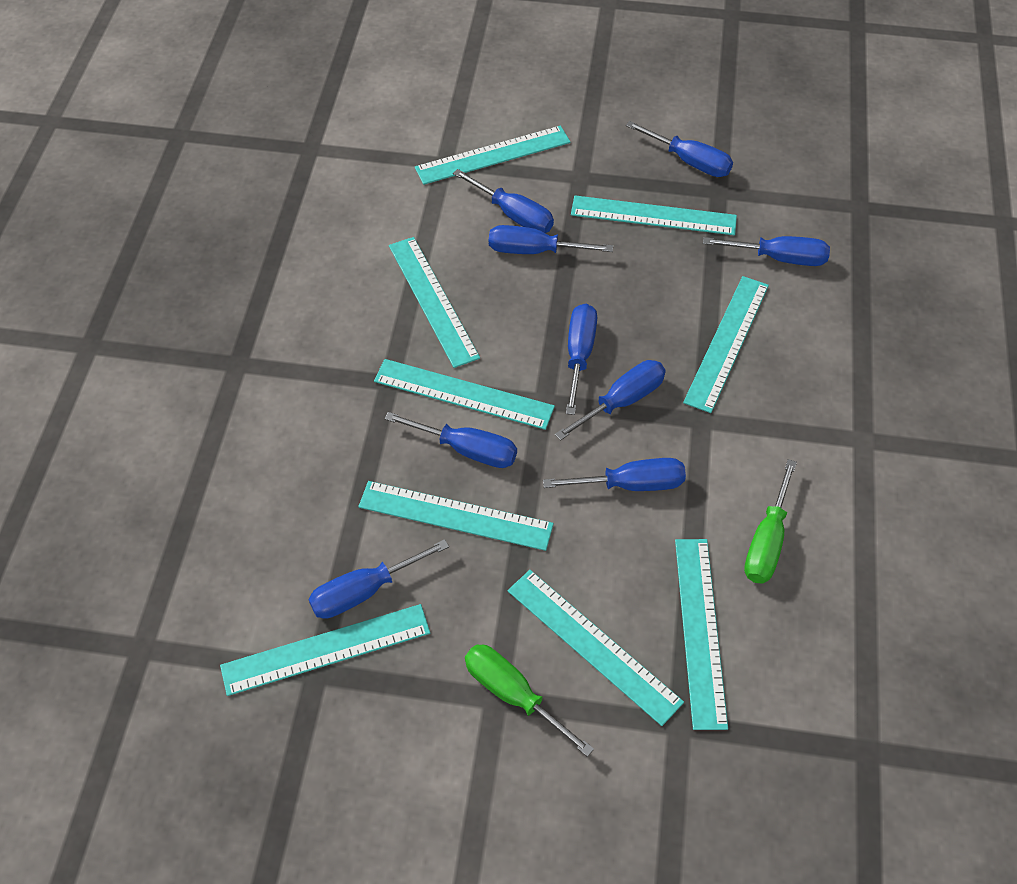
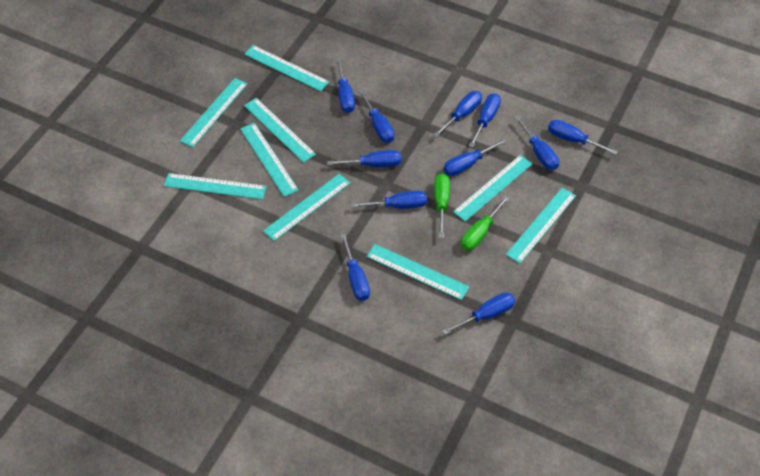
blue screwdriver: 9 -> 11

